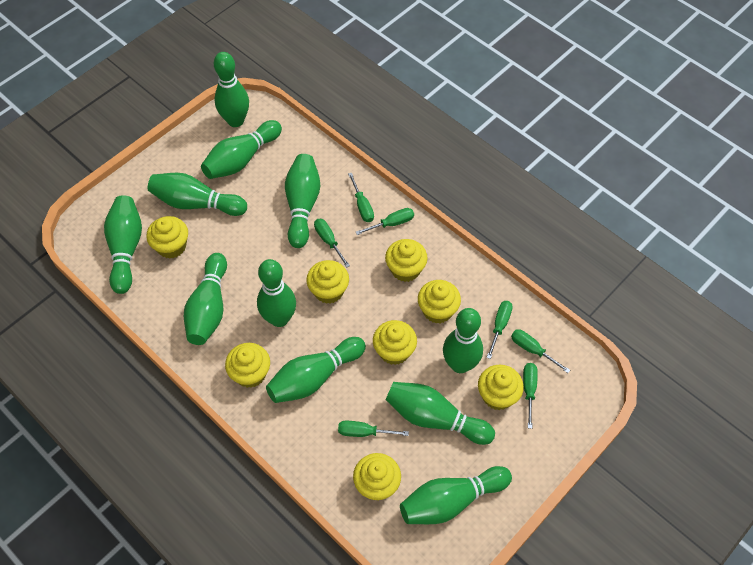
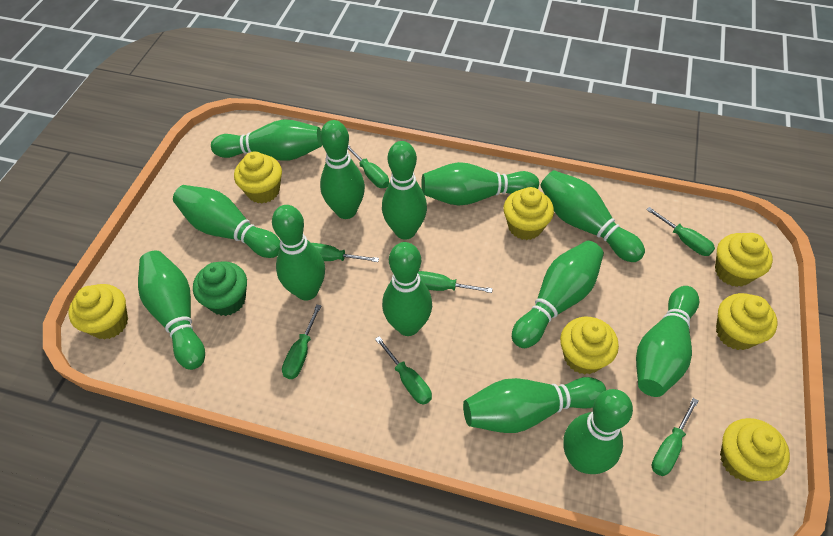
green bowling pin: 11 -> 13
green cupcake: 0 -> 1
yellow cupcake: 8 -> 7

